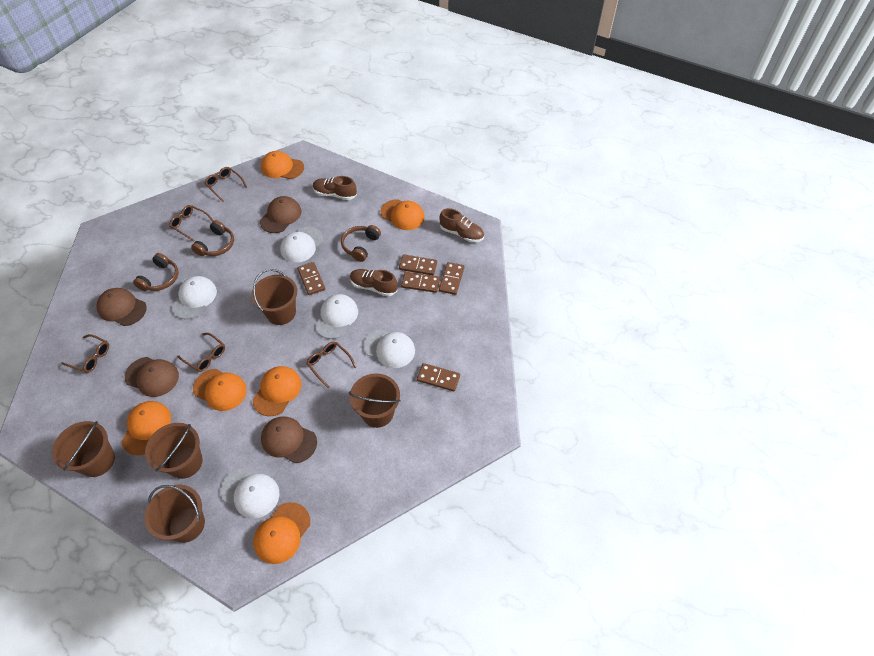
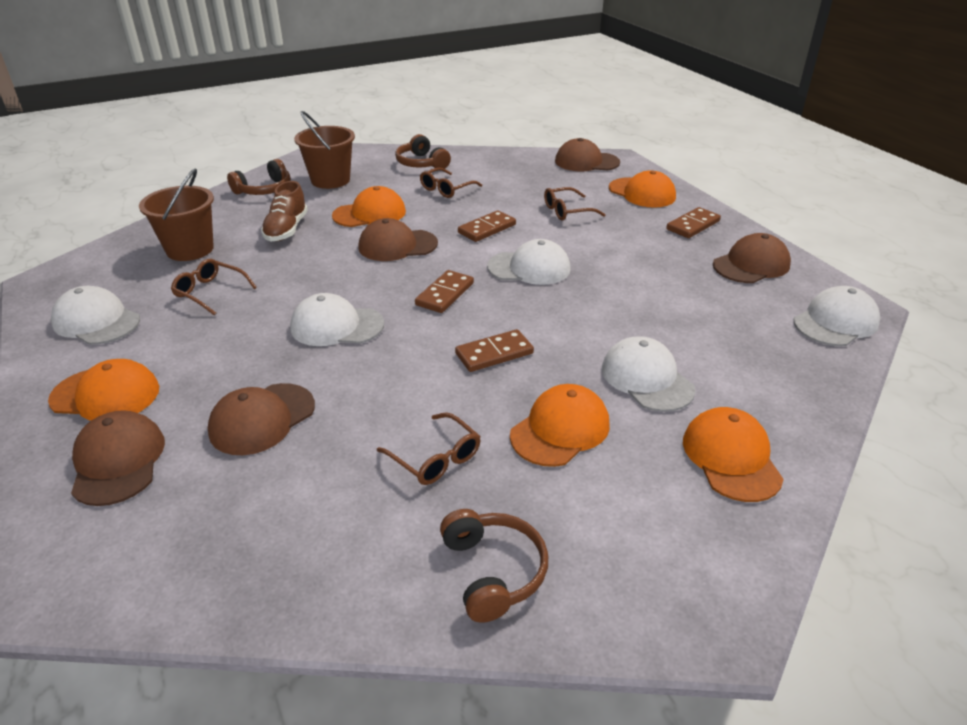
brown bucket: 5 -> 2
brown cap: 4 -> 5
brown domino: 5 -> 4
brown glasses: 5 -> 4
brown shoe: 3 -> 1
orange cap: 6 -> 5

